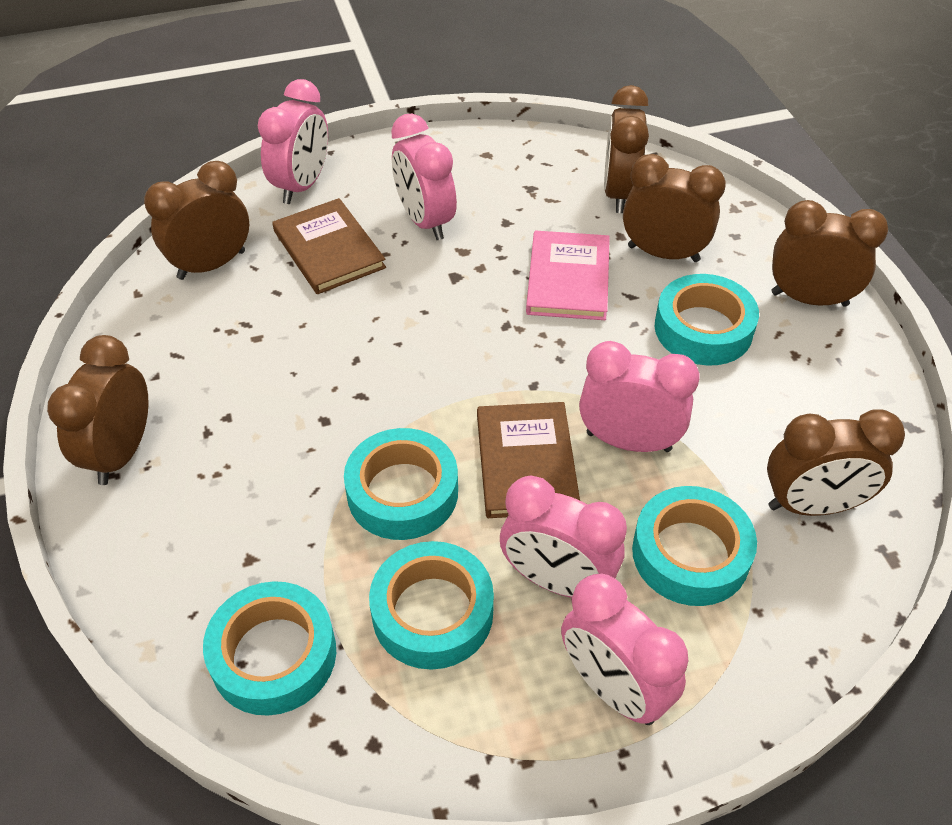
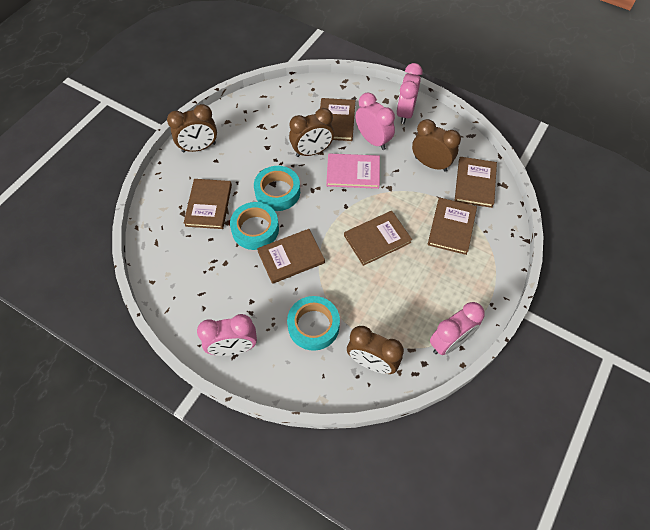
brown book: 2 -> 6
brown clock: 6 -> 4
pink clock: 5 -> 4
turquoise tape: 5 -> 3

